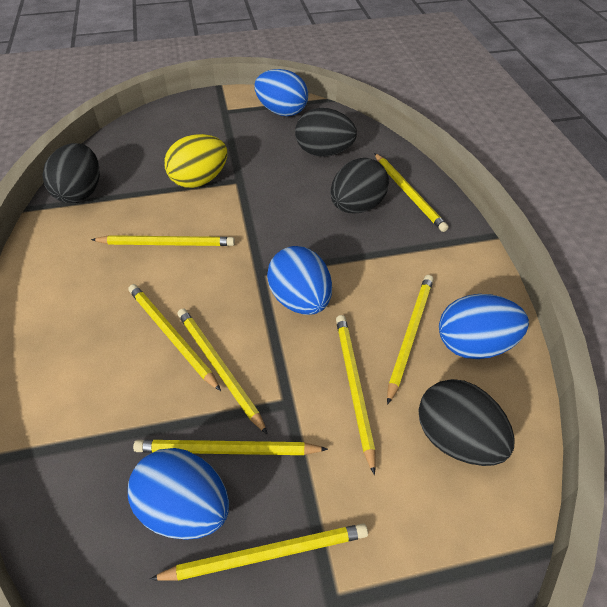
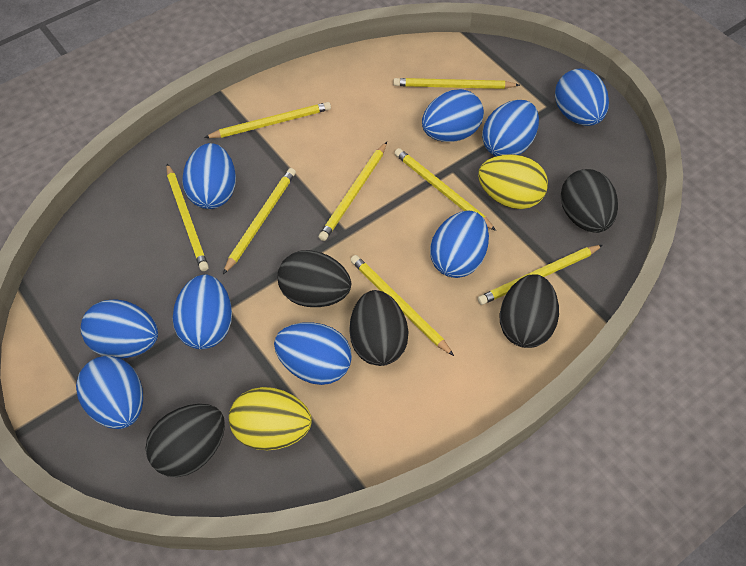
black egg: 4 -> 5
blue egg: 4 -> 9
yellow egg: 1 -> 2

